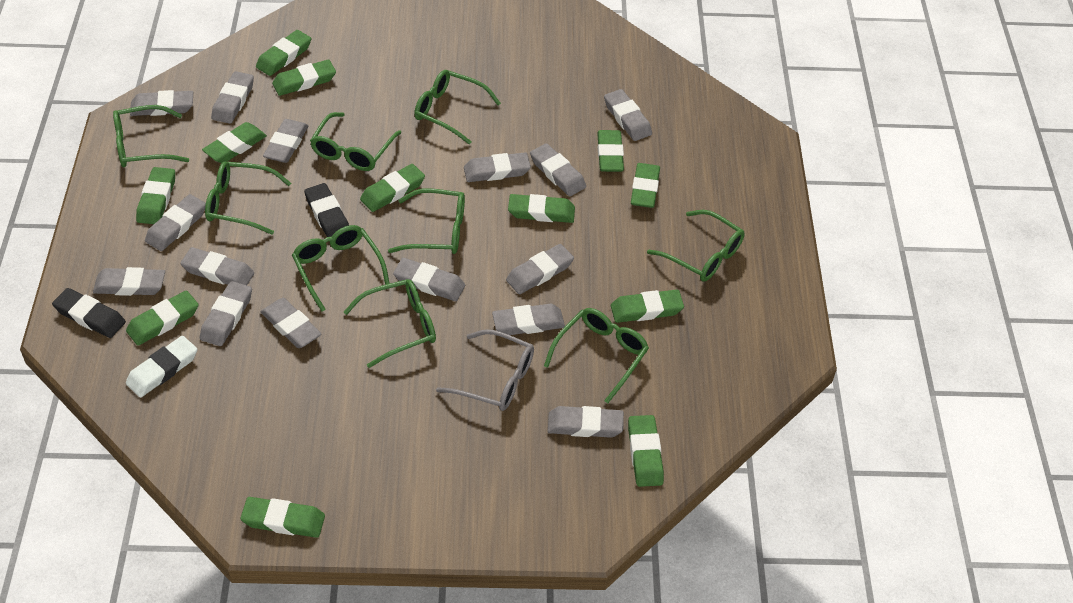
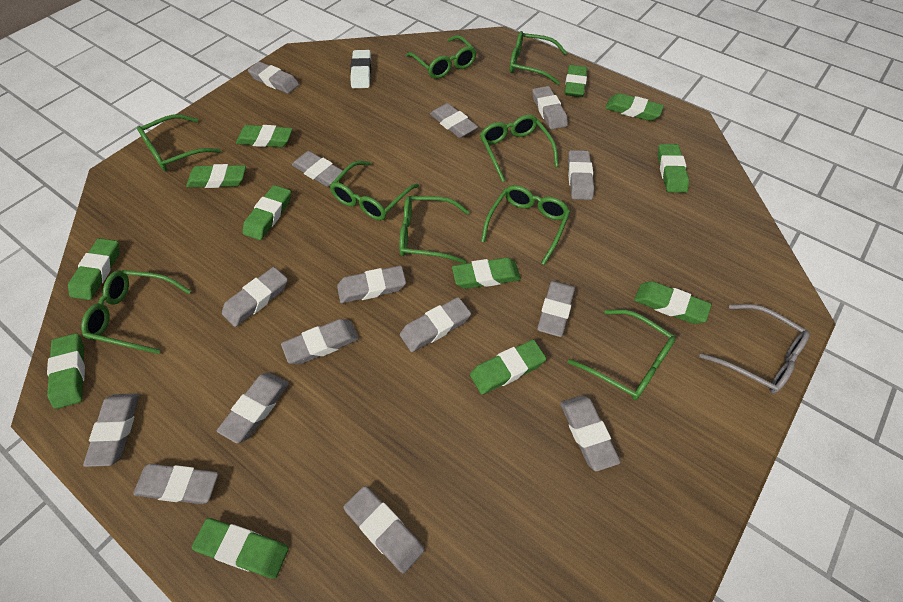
black eraser: 2 -> 0

